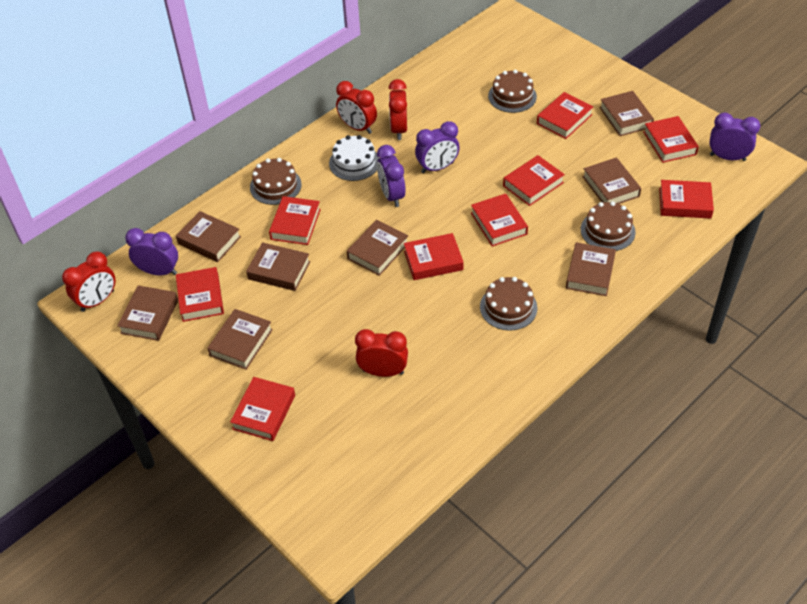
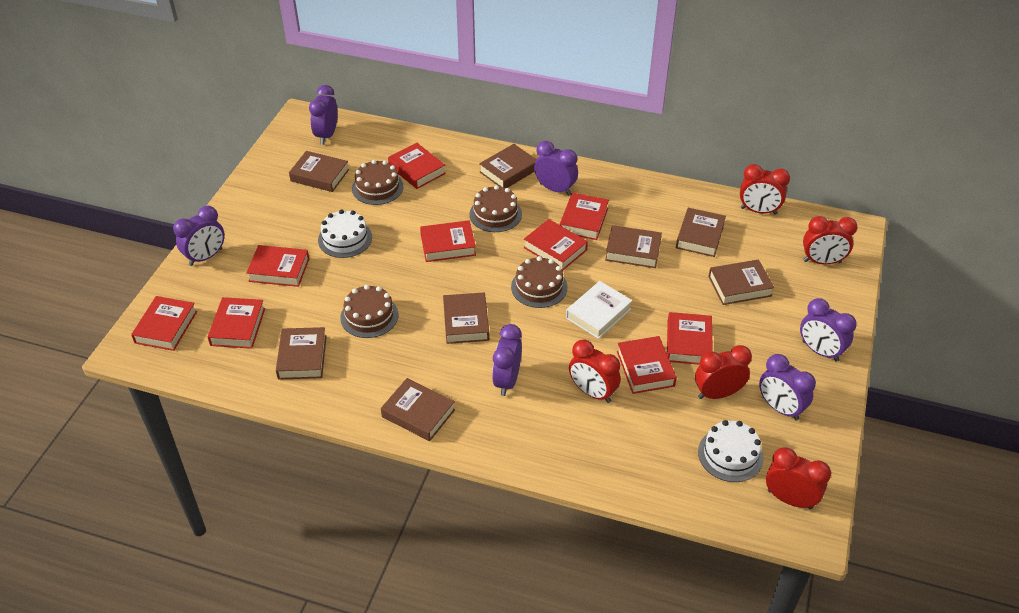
purple clock: 4 -> 6
red clock: 4 -> 5
white book: 0 -> 1
white cake: 1 -> 2

